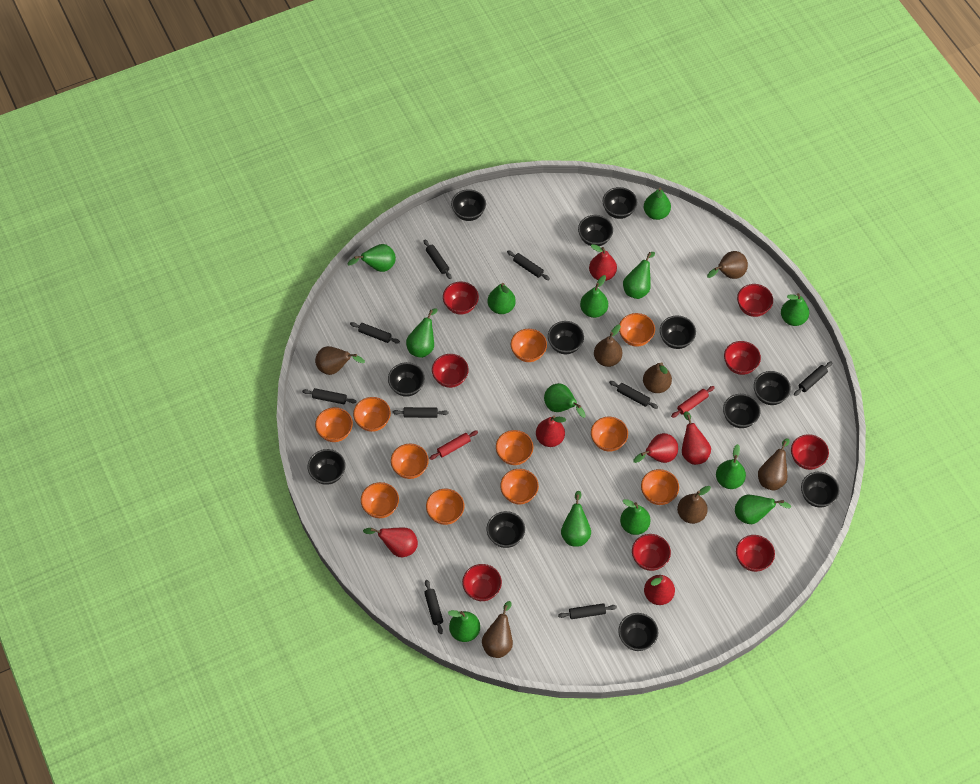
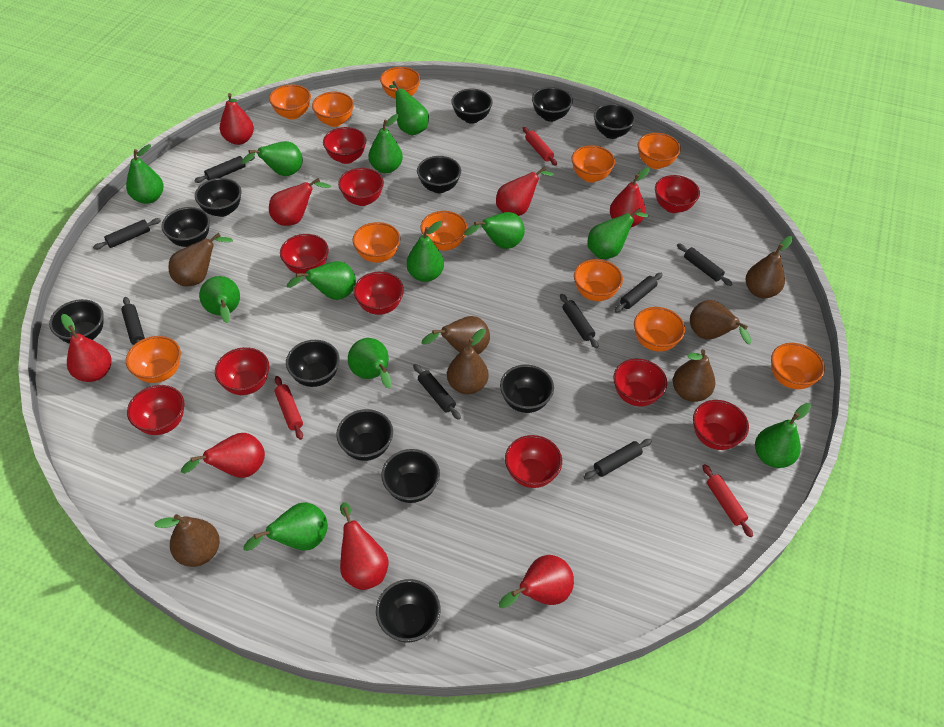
black rolling pin: 9 -> 8
green pear: 13 -> 12
red bowl: 8 -> 10
red pear: 6 -> 8
red rolling pin: 2 -> 3

